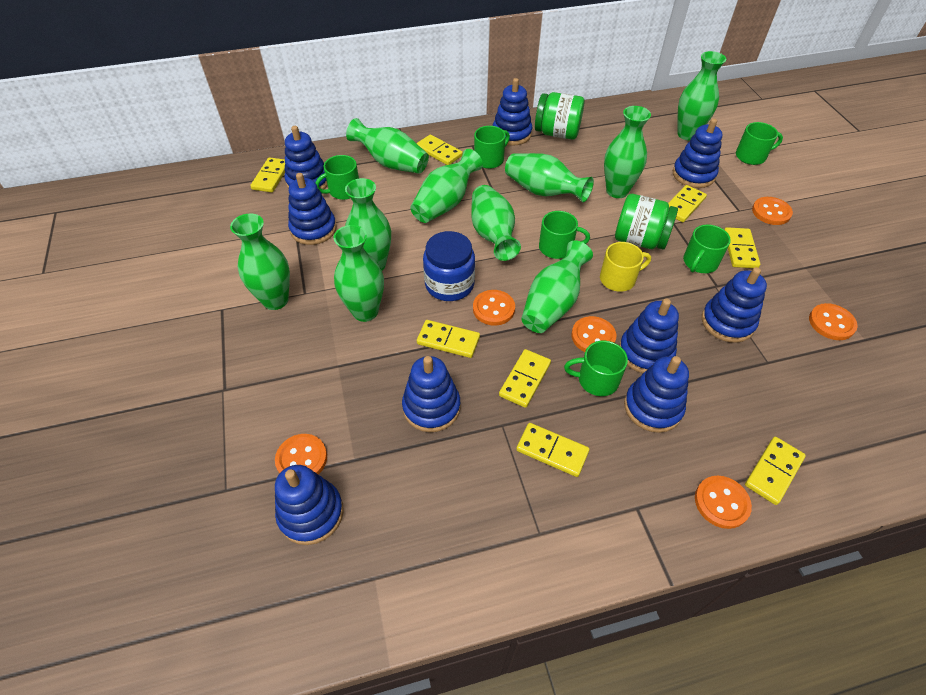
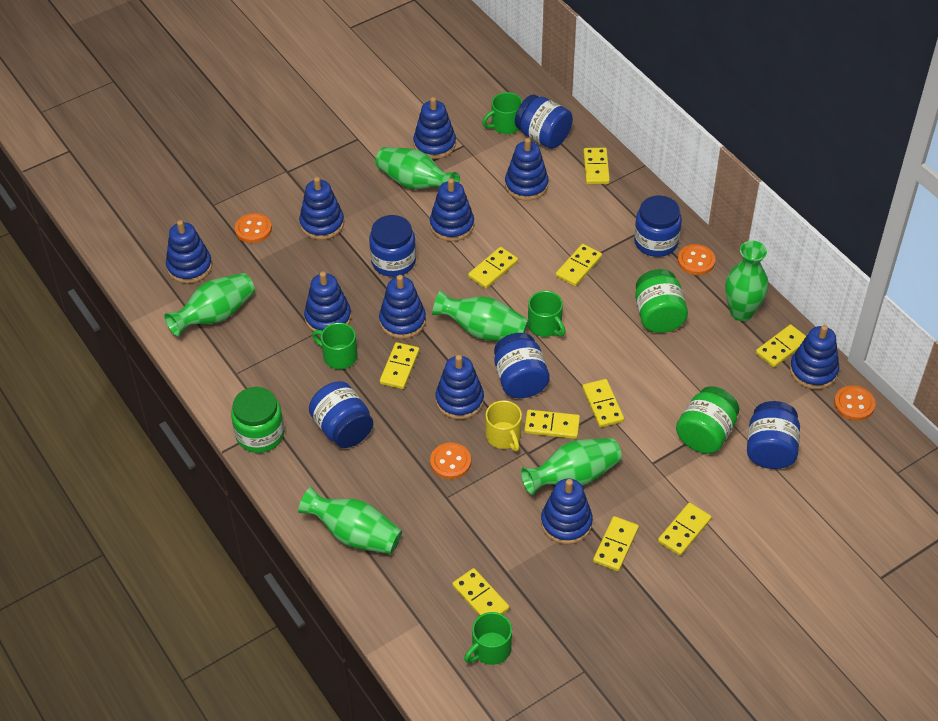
blue jar: 1 -> 6
blue stacking toy: 9 -> 10
green jar: 2 -> 3
green mug: 6 -> 4
green vase: 10 -> 6
orange button: 6 -> 4
yellow domino: 8 -> 10

